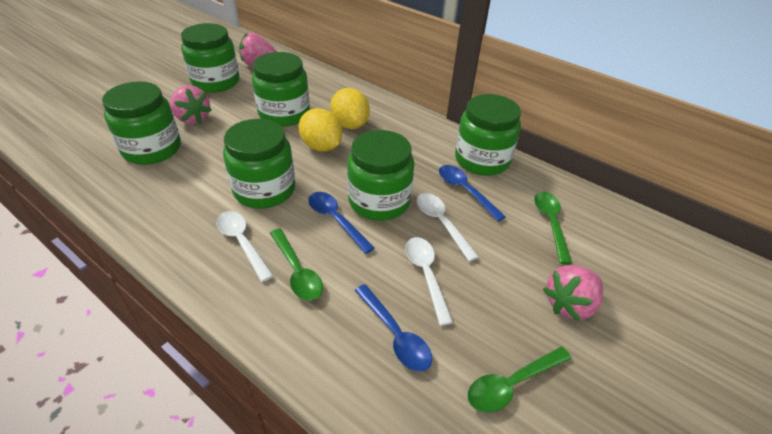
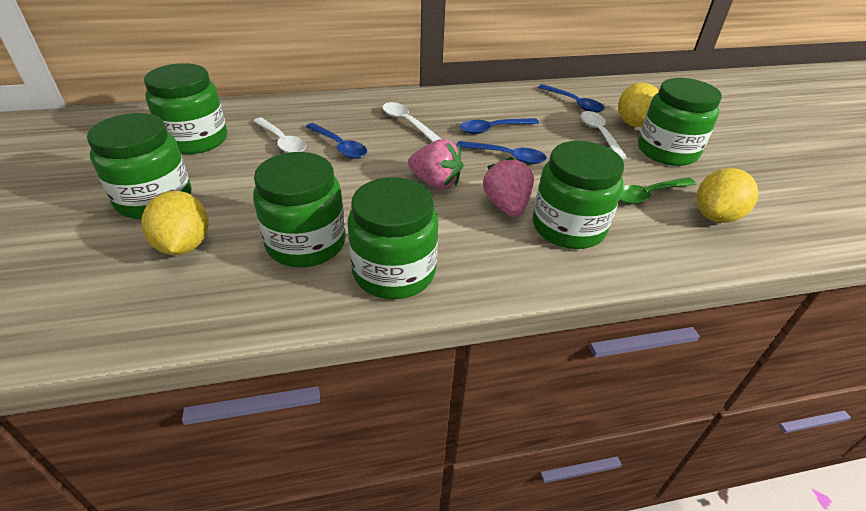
blue spoon: 3 -> 4
green spoon: 3 -> 1
pink strawberry: 3 -> 2
yellow lemon: 2 -> 3

